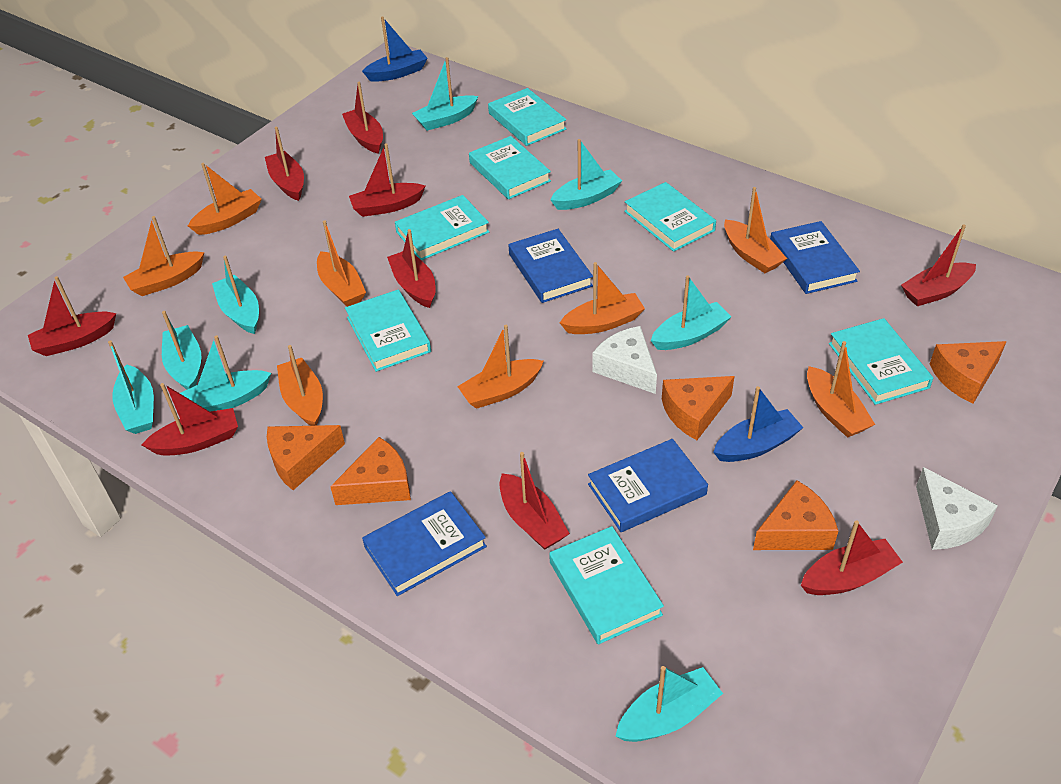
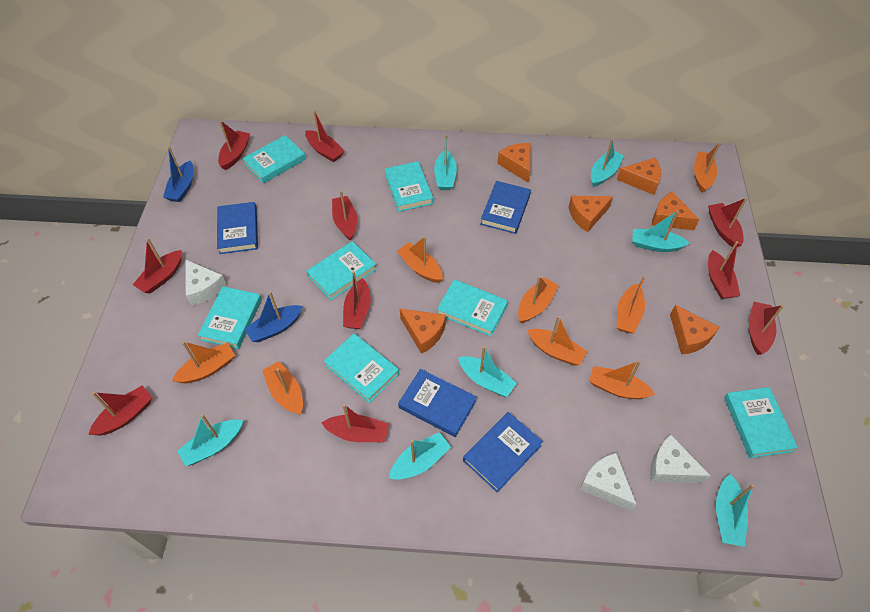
orange cheese: 5 -> 6
red boat: 9 -> 10
turquoise boat: 8 -> 7
white cheese: 2 -> 3

